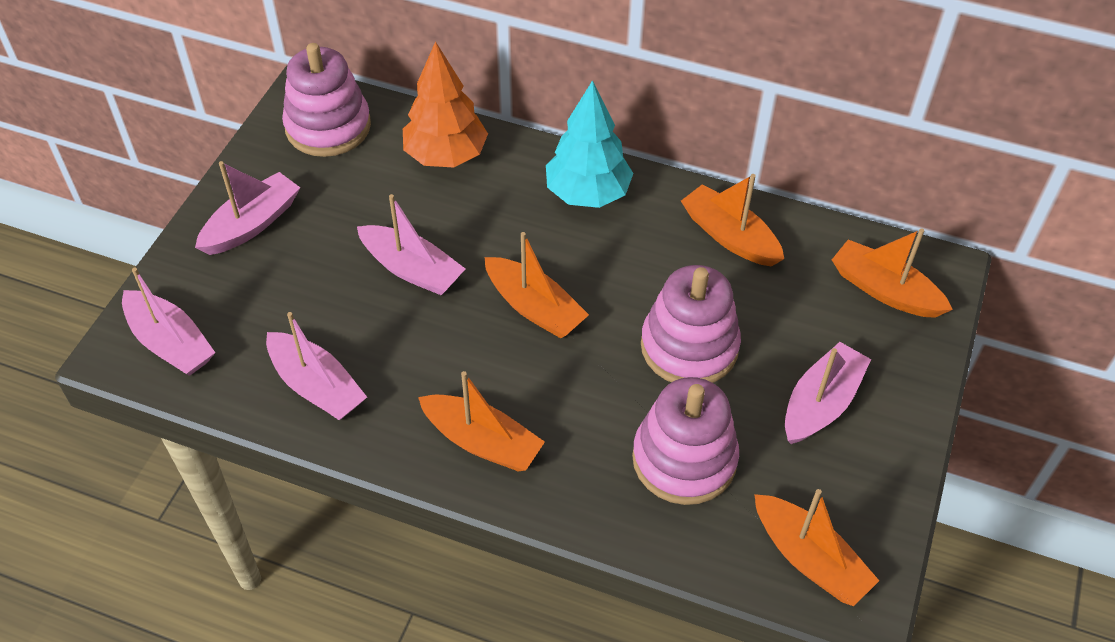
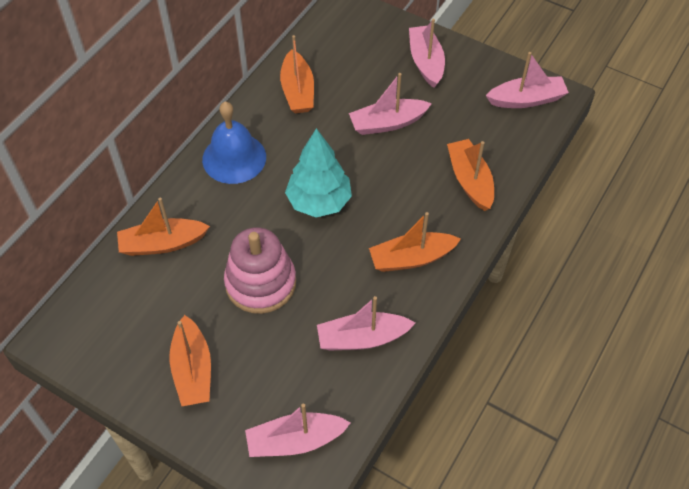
blue bell: 0 -> 1
orange tree: 1 -> 0
pink stacking toy: 3 -> 1

